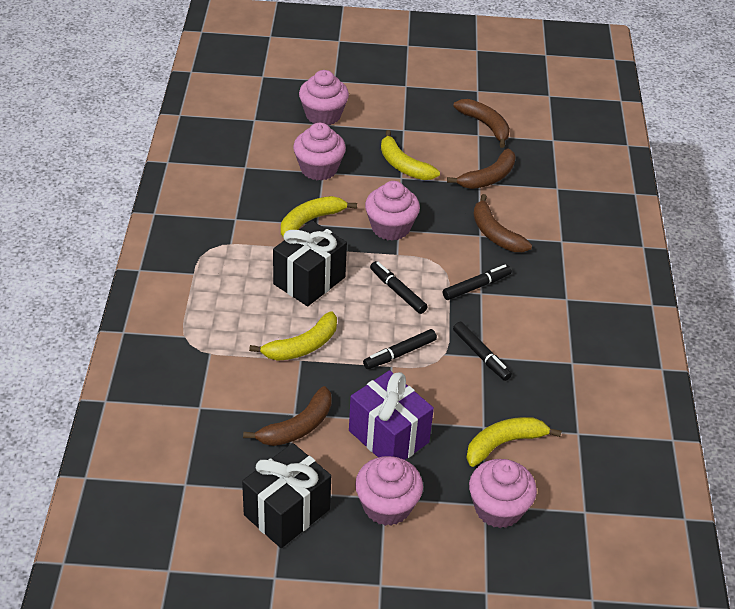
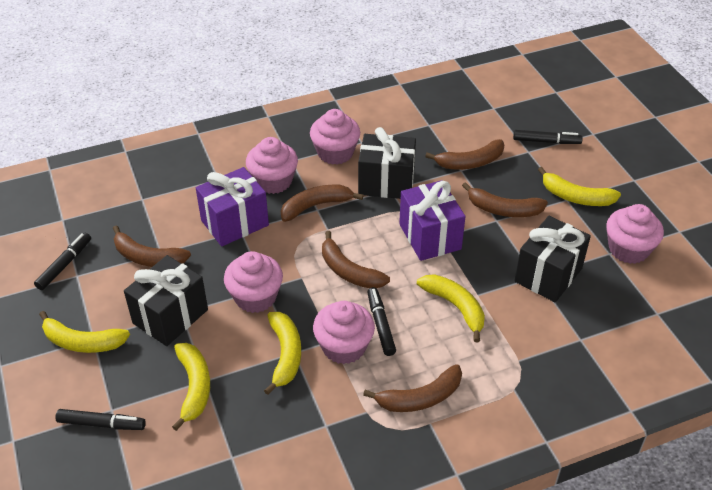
black gift: 2 -> 3
brown banana: 4 -> 6
purple gift: 1 -> 2
yellow banana: 4 -> 5

